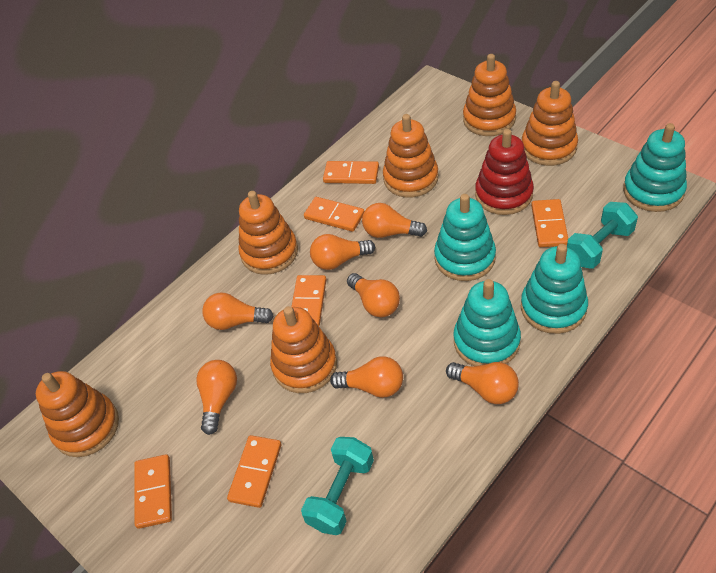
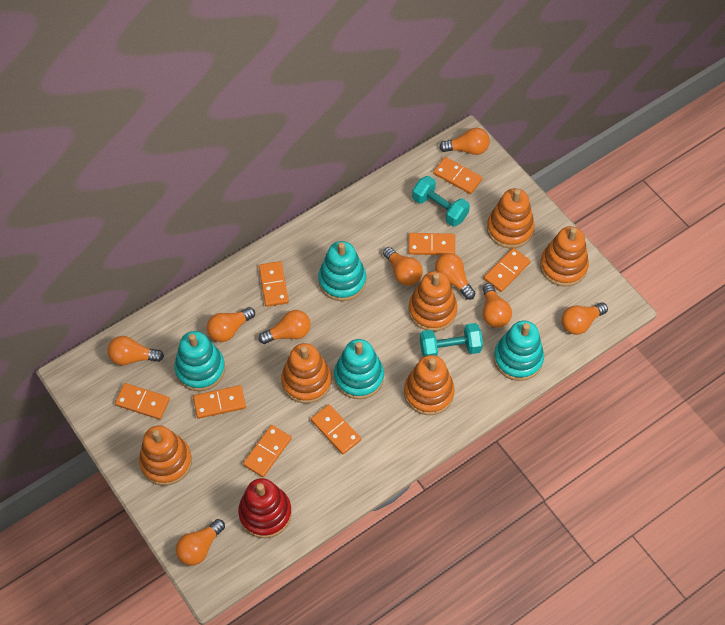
orange domino: 6 -> 8
orange light bulb: 7 -> 9

